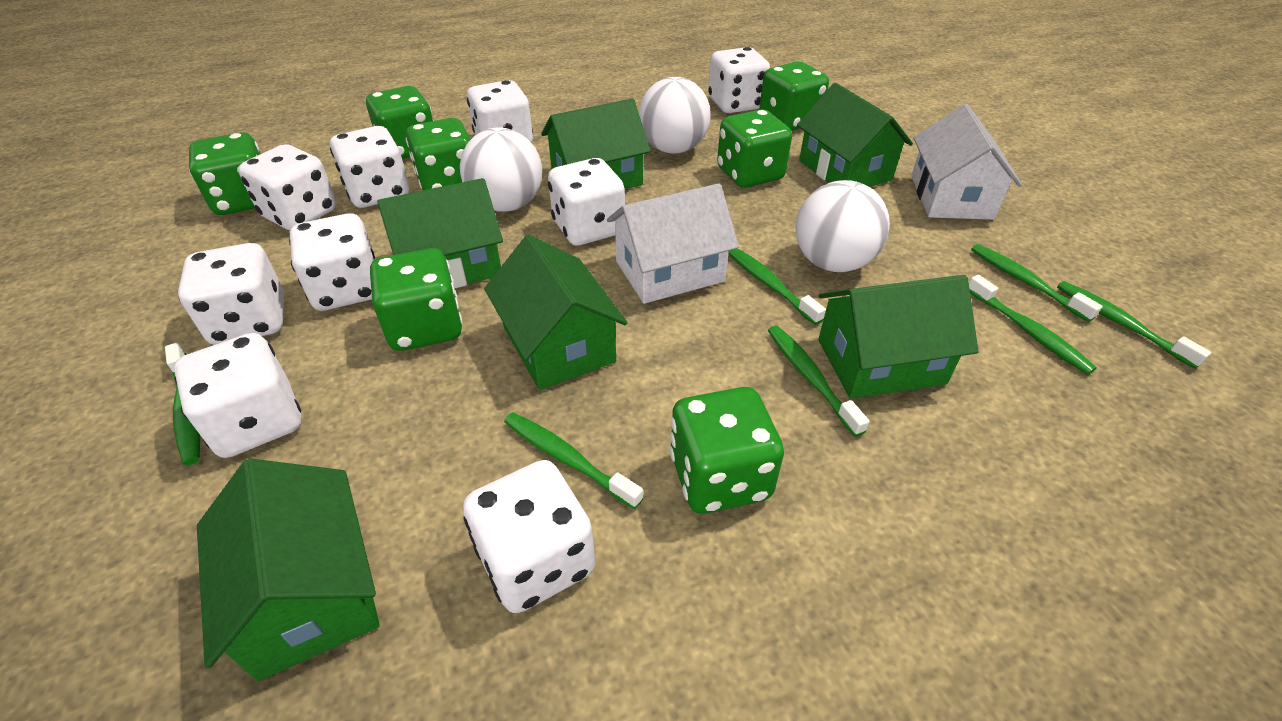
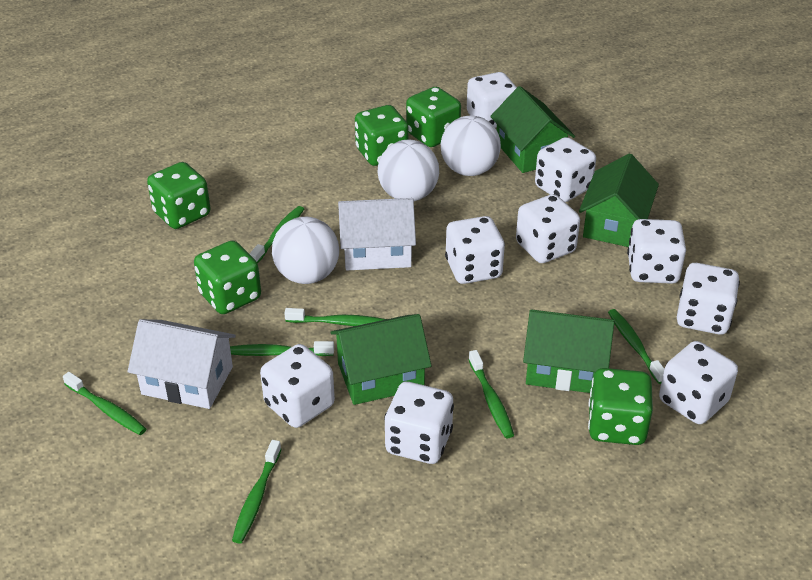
green dice: 7 -> 5
green house: 6 -> 4

